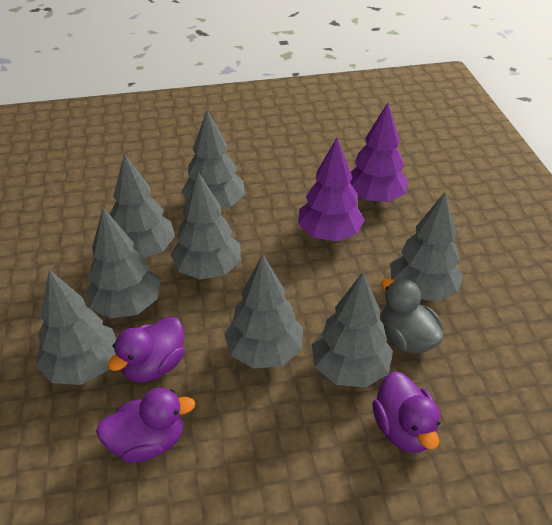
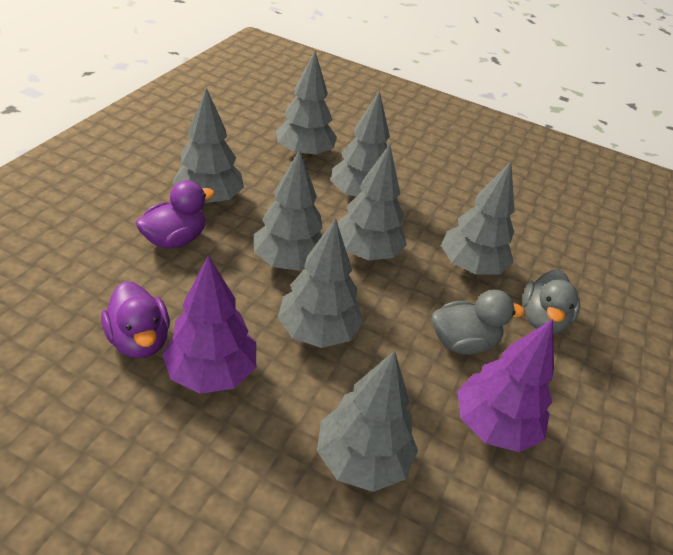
grey duck: 1 -> 2
purple duck: 3 -> 2

